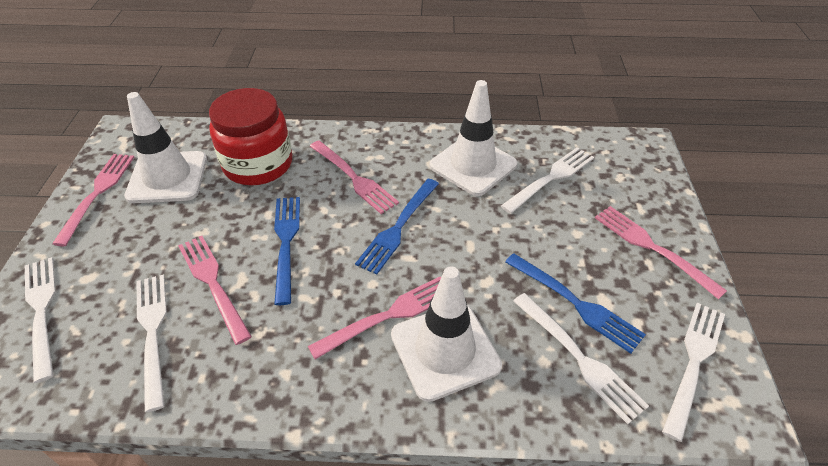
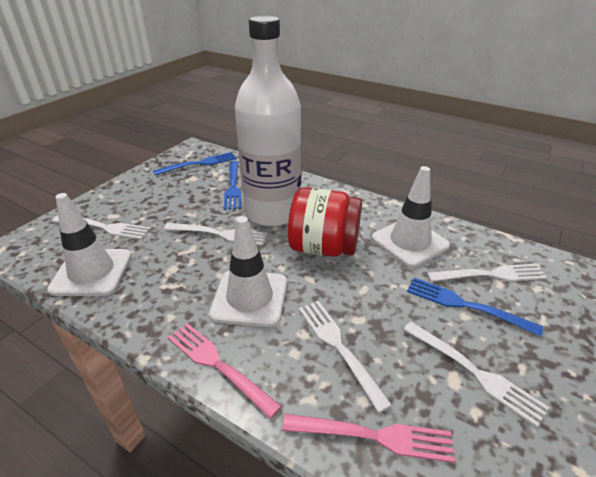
pink fork: 5 -> 2
white bottle: 0 -> 1

